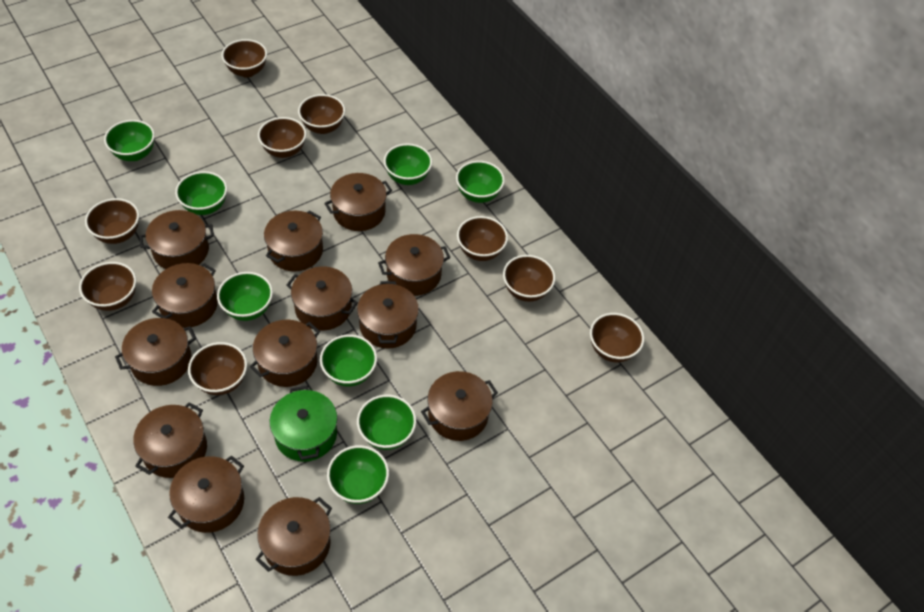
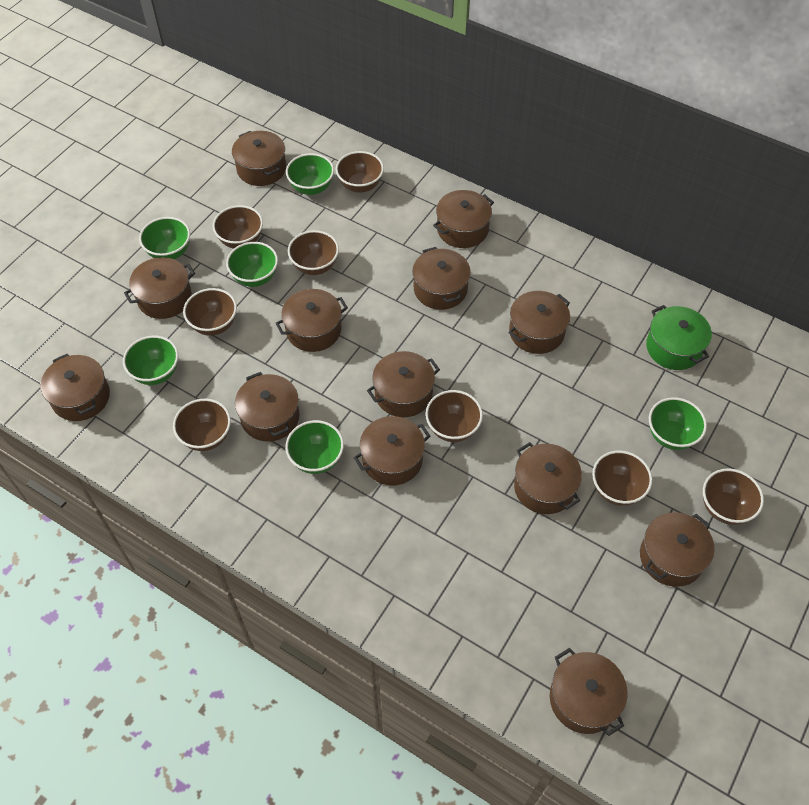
brown bowl: 9 -> 8
green bowl: 8 -> 6

